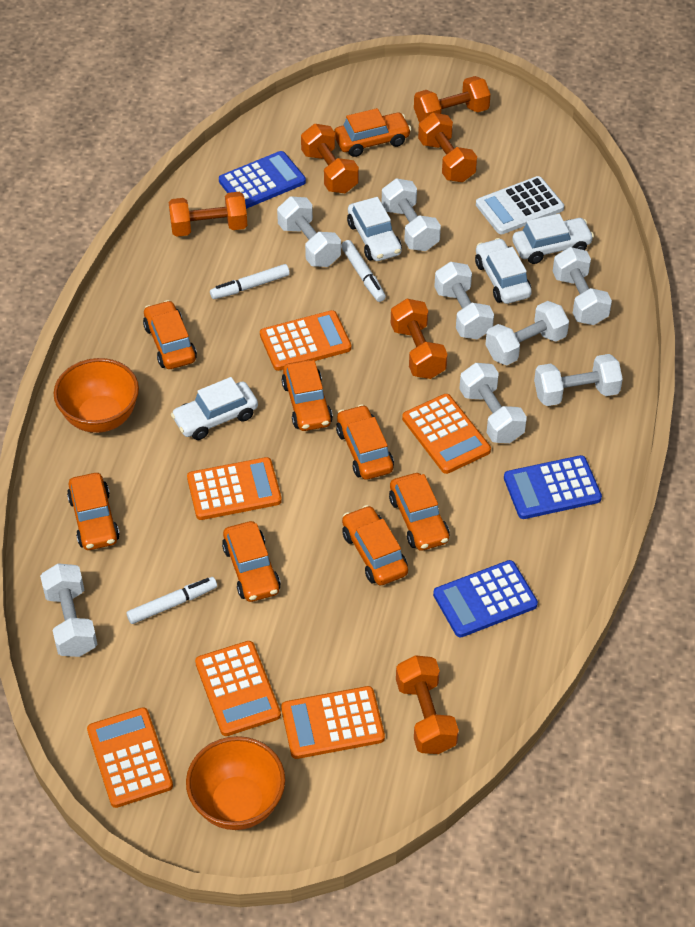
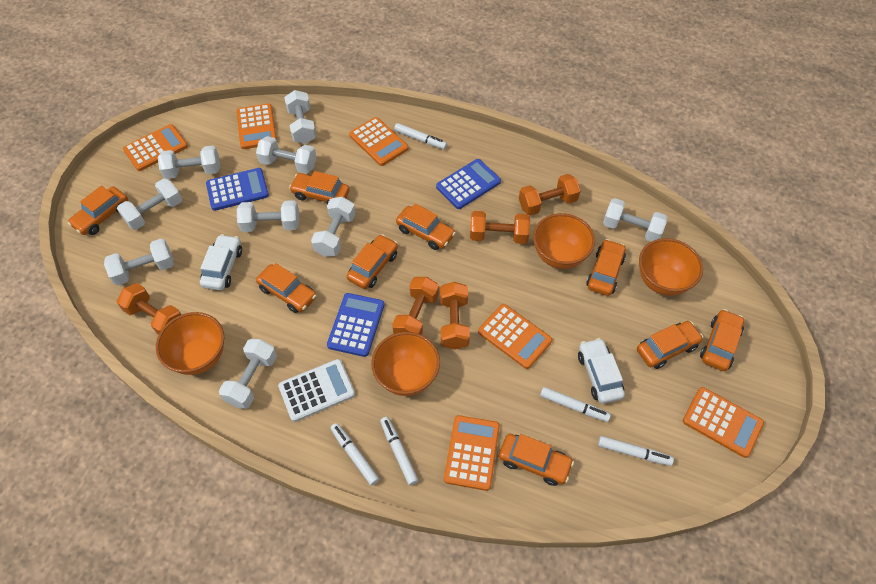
orange bowl: 2 -> 4
orange car: 8 -> 9
orange dumbbell: 6 -> 5
white car: 4 -> 2
white dumbbell: 8 -> 9
white marker: 3 -> 5

